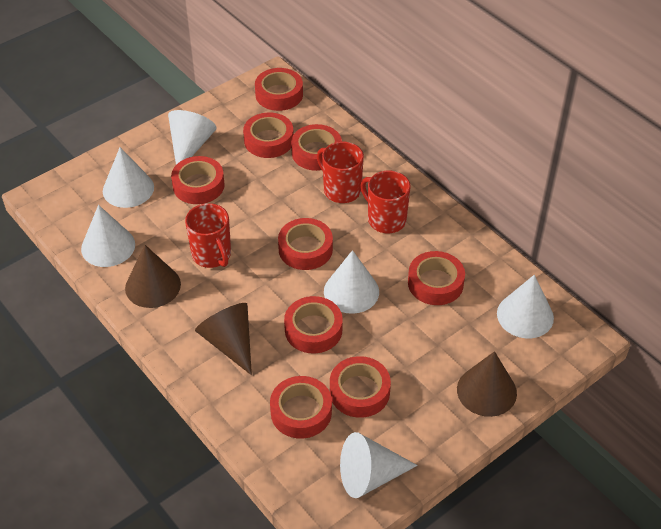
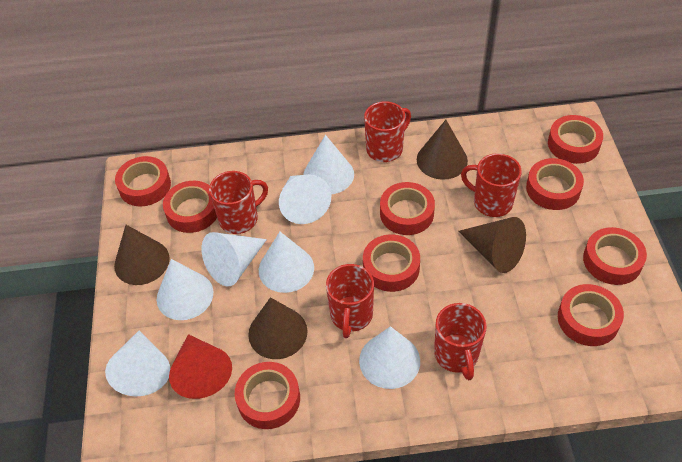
brown cone: 3 -> 4
red cone: 0 -> 1
red mug: 3 -> 5
white cone: 6 -> 7

